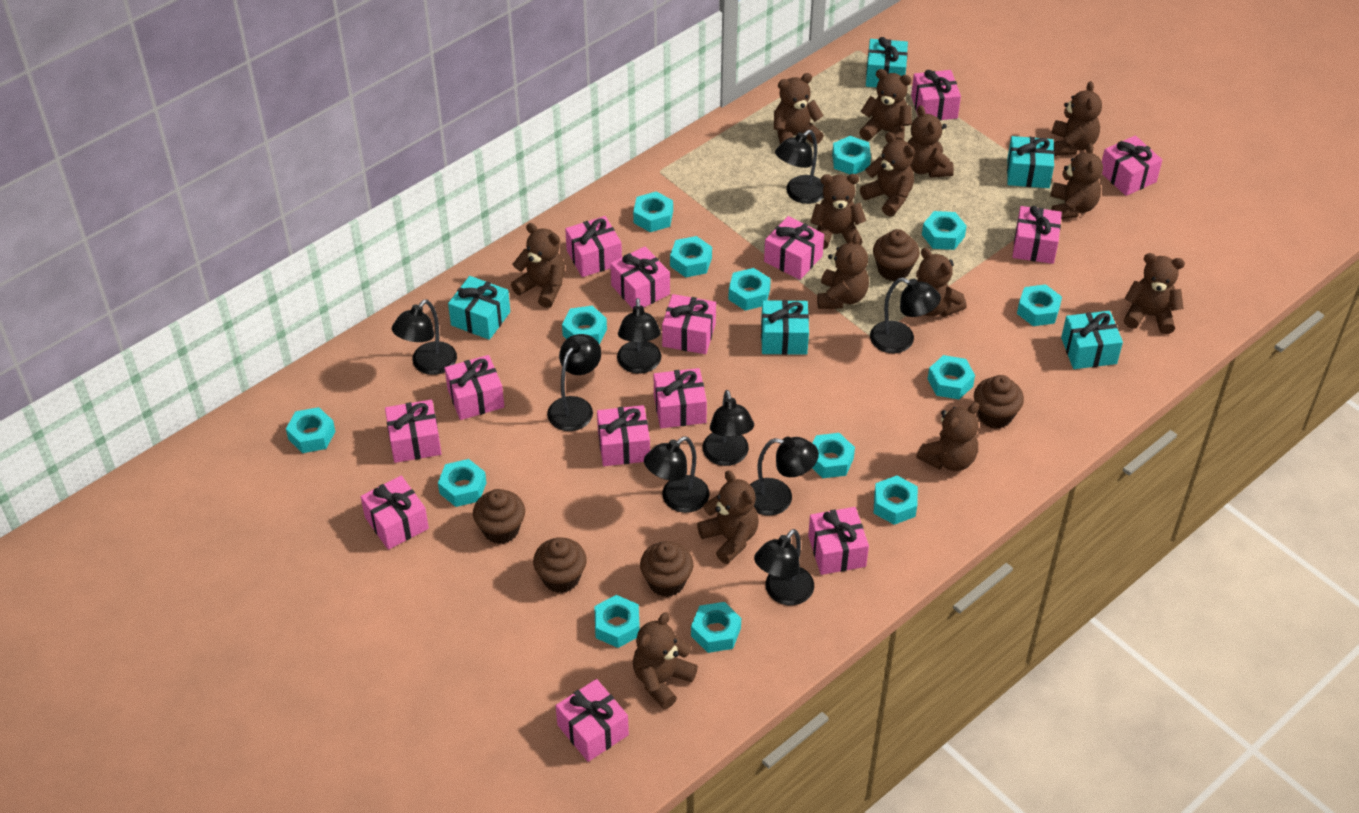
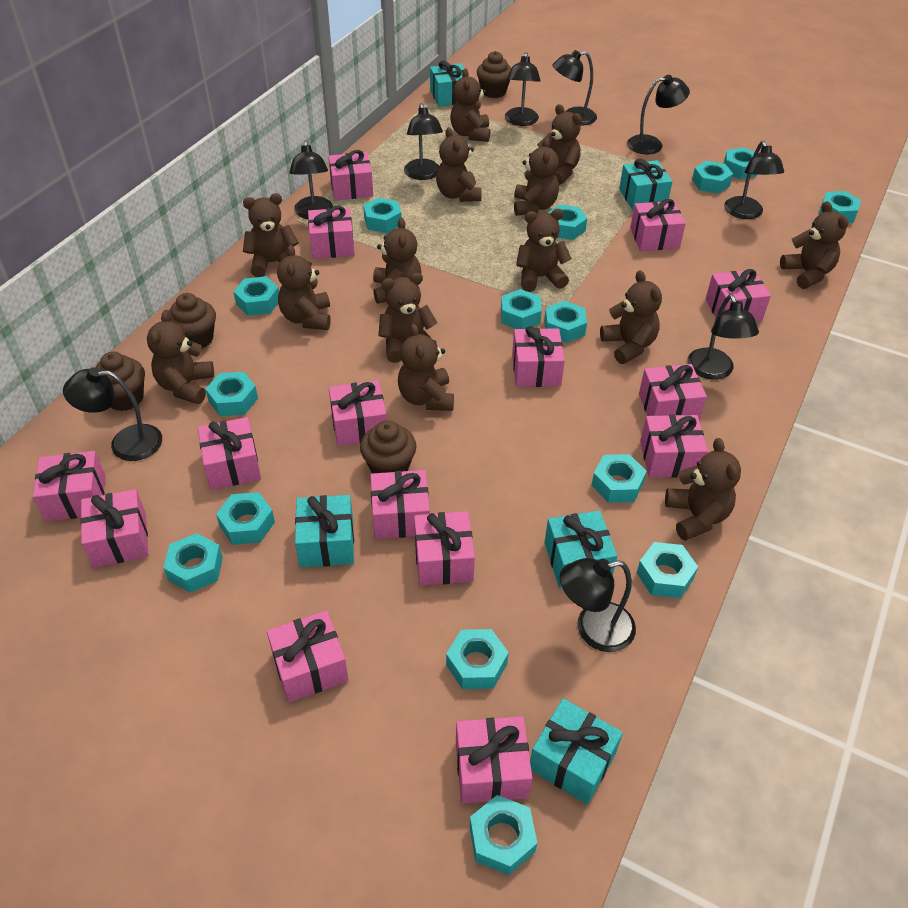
brown cupcake: 5 -> 4
pink gift: 14 -> 15
turquoise nut: 14 -> 15

